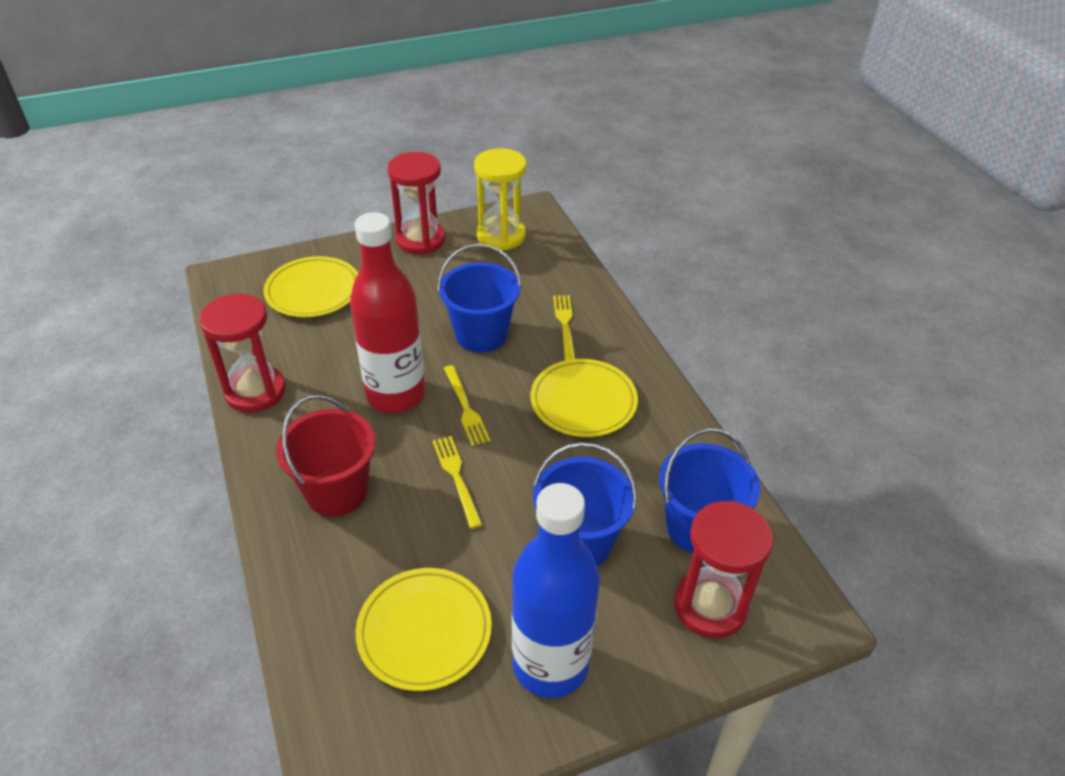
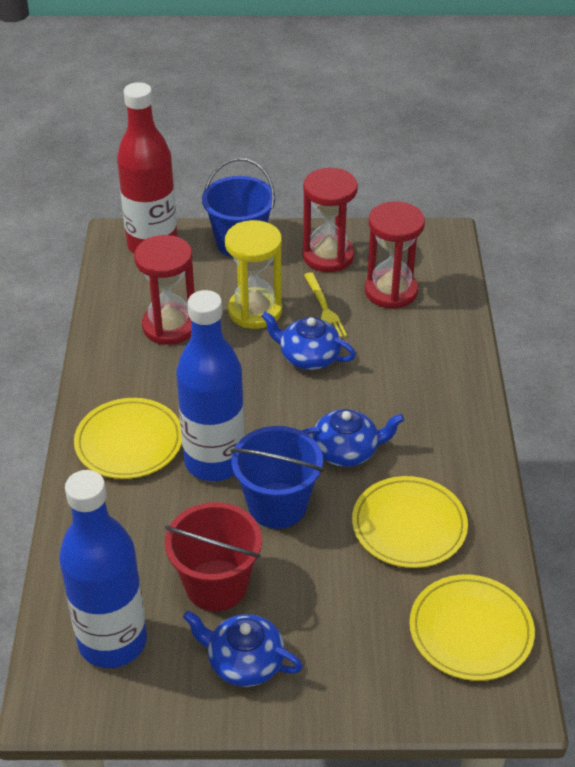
blue bottle: 1 -> 2
blue bucket: 3 -> 2
blue teapot: 0 -> 3
yellow fork: 3 -> 1

